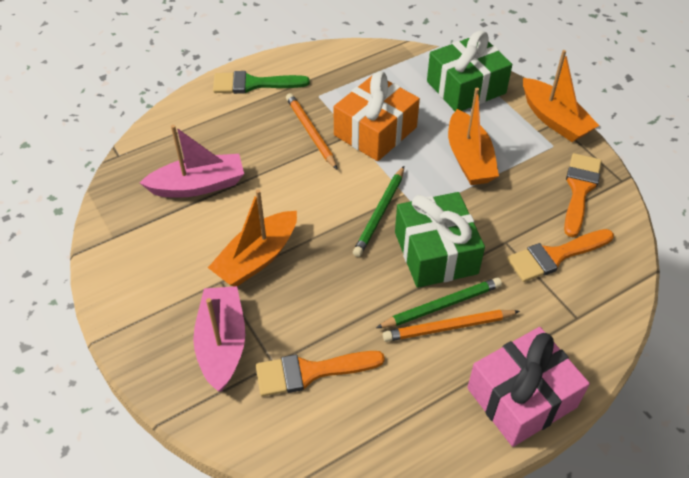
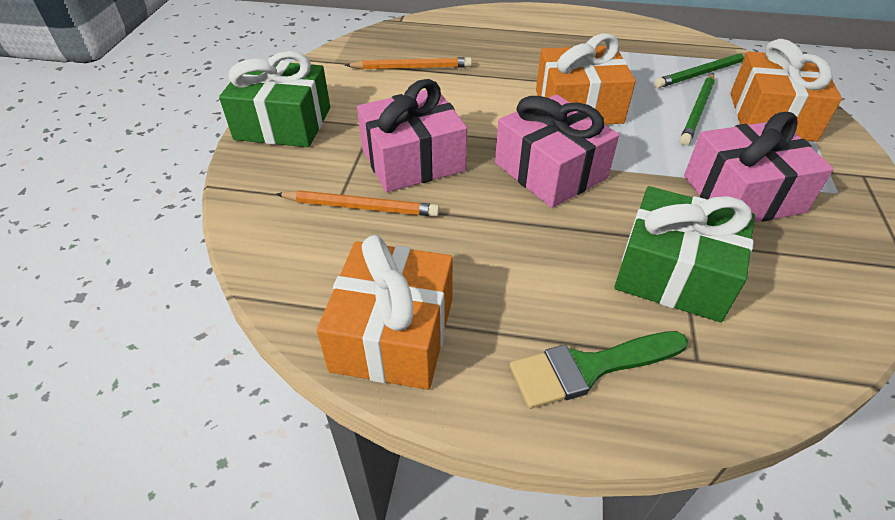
orange boat: 3 -> 0
orange brush: 3 -> 0
orange gift: 1 -> 3
pink boat: 2 -> 0
pink gift: 1 -> 3

